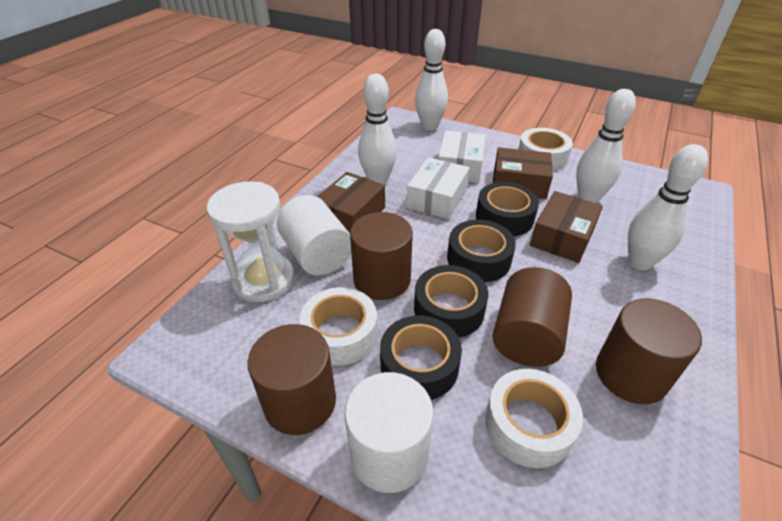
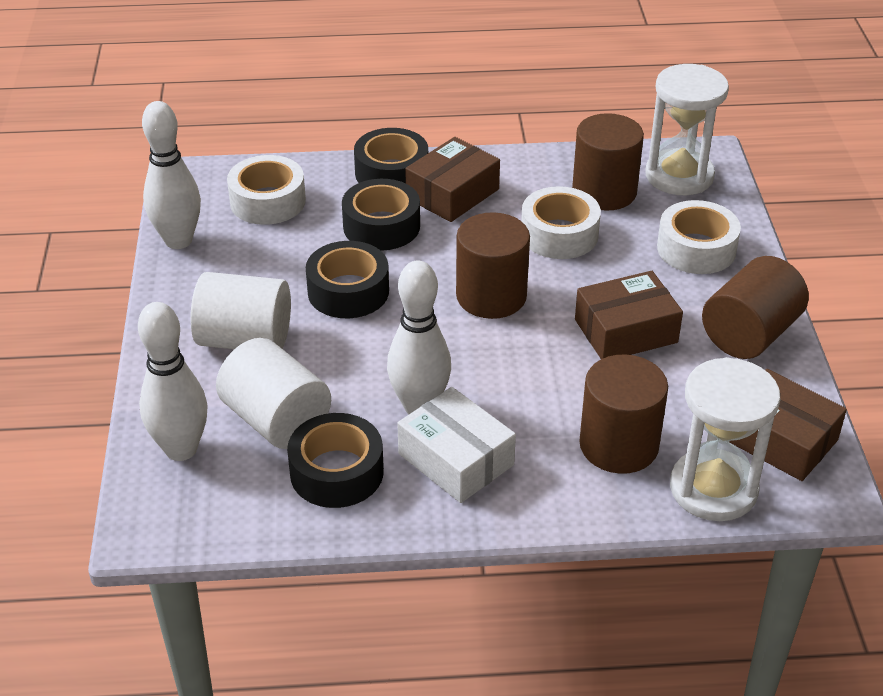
white bowling pin: 4 -> 3
white box: 2 -> 1
white hourglass: 1 -> 2

